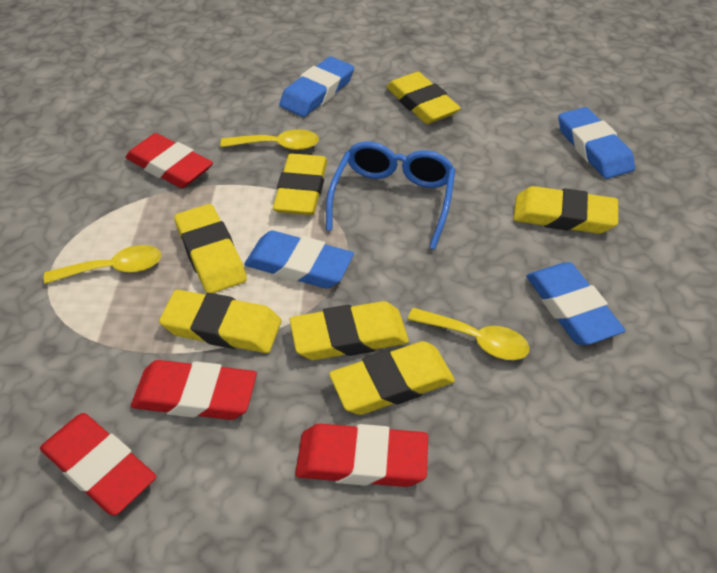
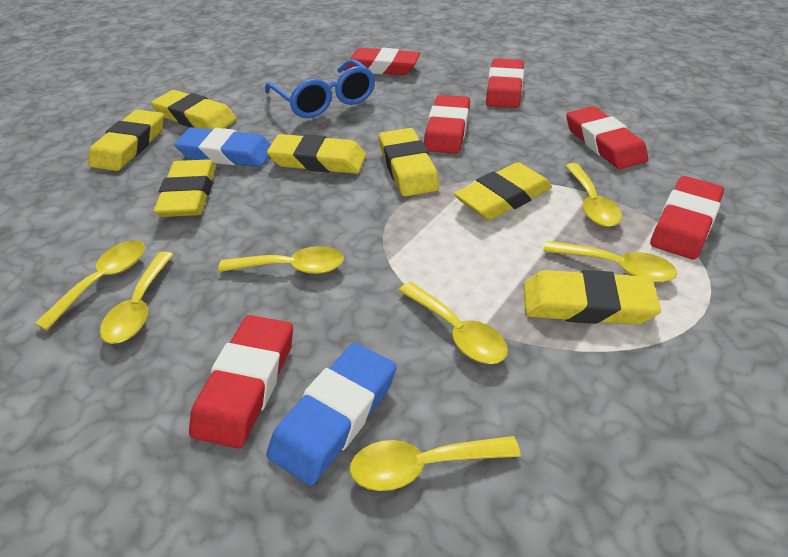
blue eraser: 4 -> 2
red eraser: 4 -> 6
yellow spoon: 3 -> 7

